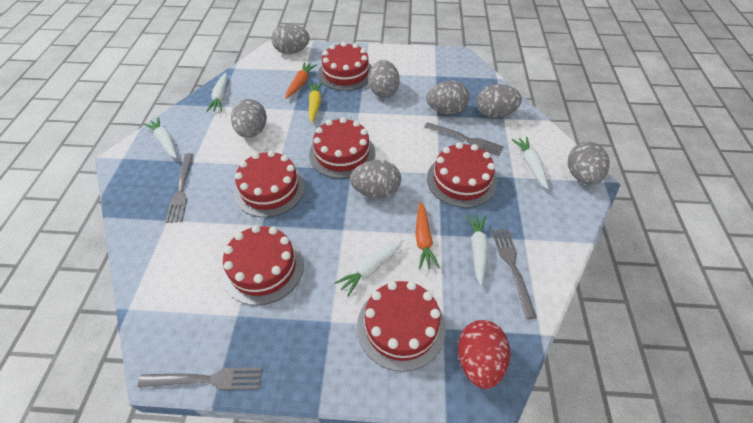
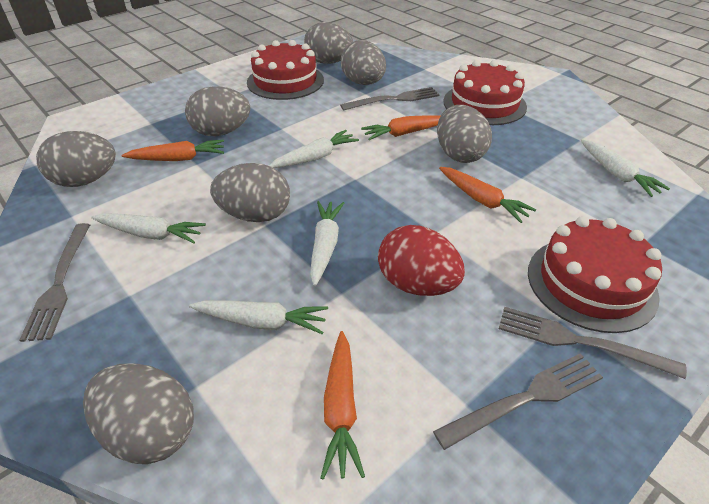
orange carrot: 2 -> 4
red cake: 6 -> 3
yellow carrot: 1 -> 0

